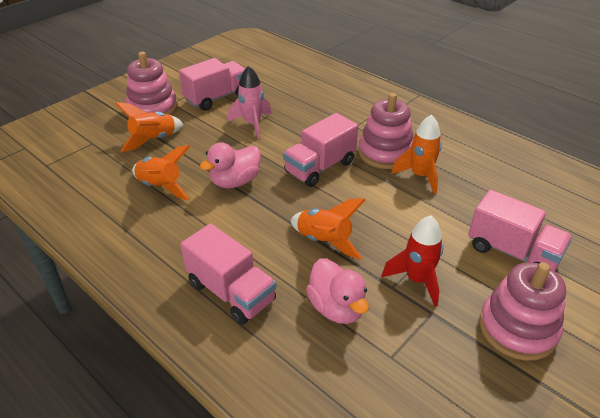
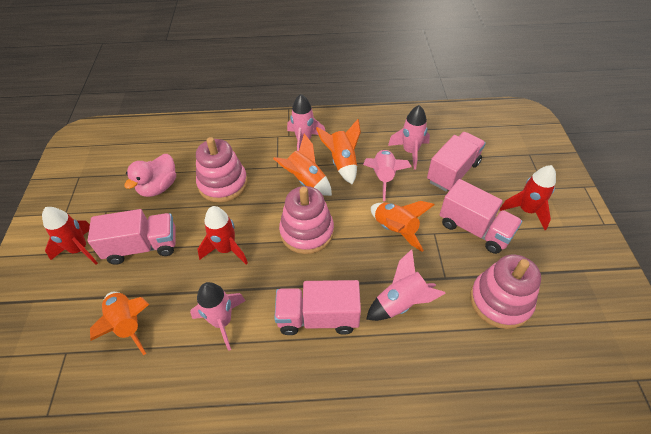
pink duck: 2 -> 1
pink rocket: 1 -> 5
red rocket: 1 -> 3

